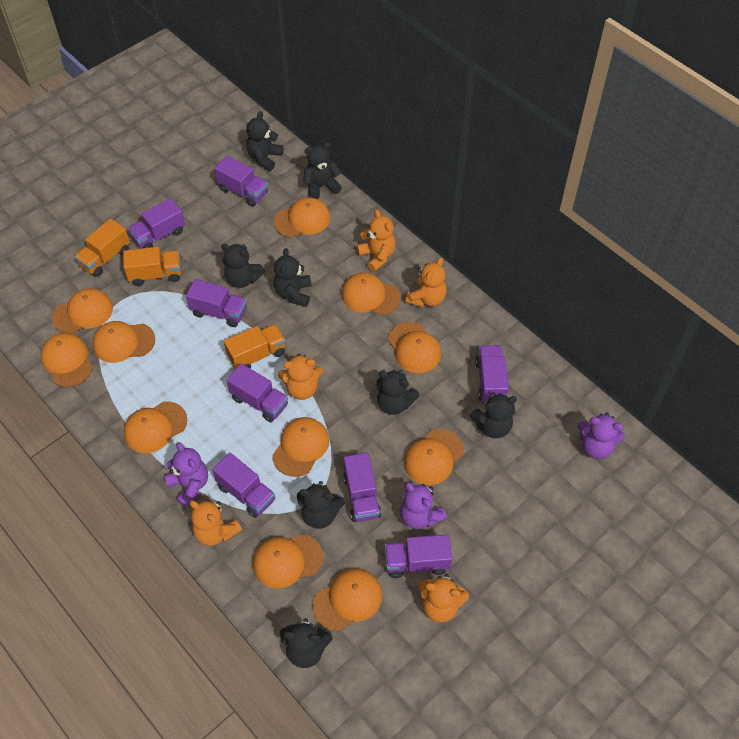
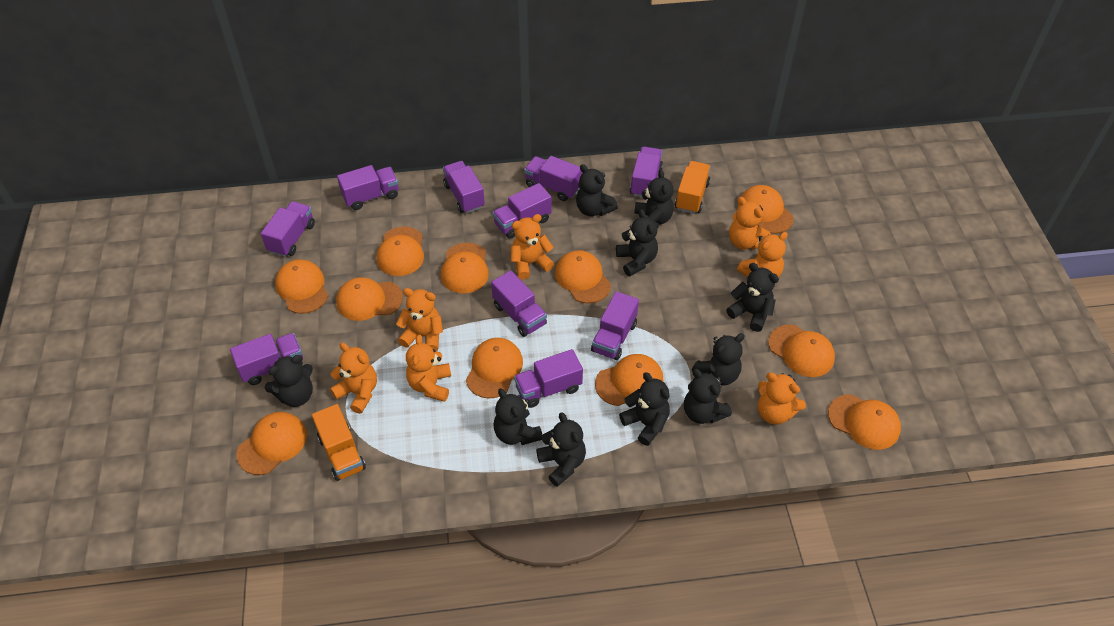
black teddy bear: 8 -> 10
orange teddy bear: 5 -> 7
orange truck: 3 -> 2
purple teddy bear: 3 -> 0
purple truck: 8 -> 10

